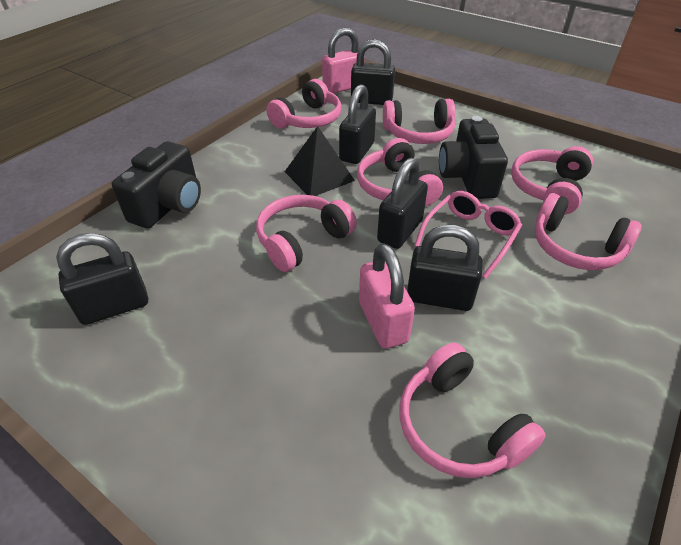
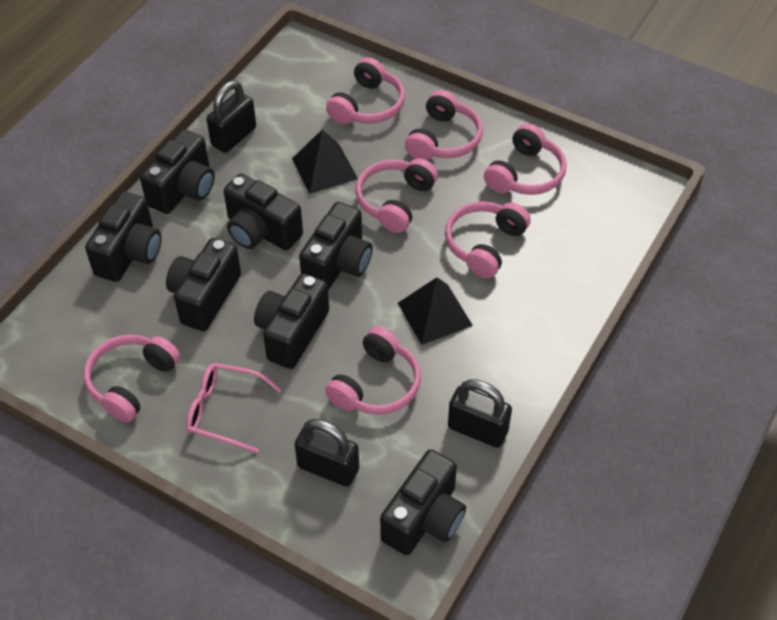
black camera: 2 -> 7
black padlock: 5 -> 3
black pyramid: 1 -> 2
pink padlock: 2 -> 0

